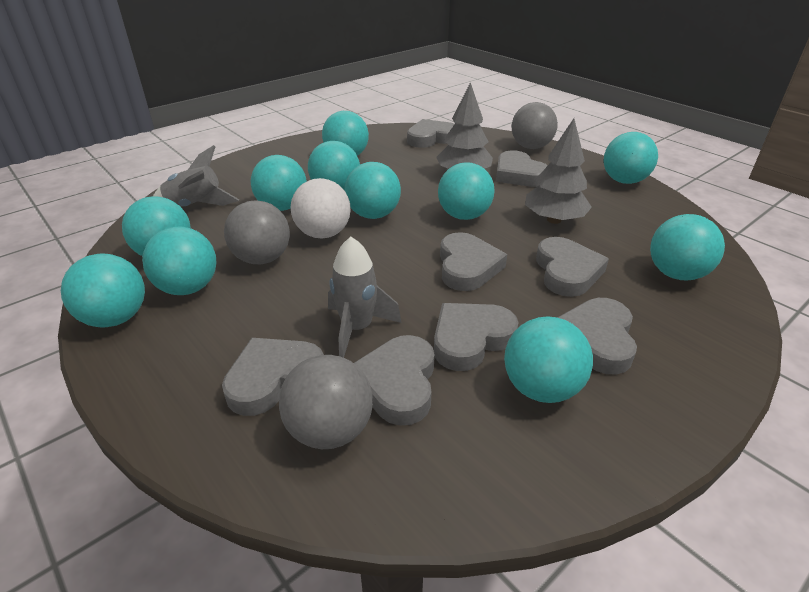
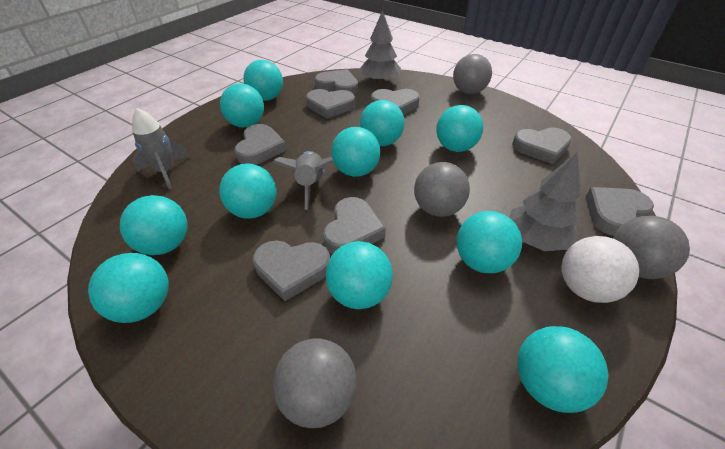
grey ball: 3 -> 4

